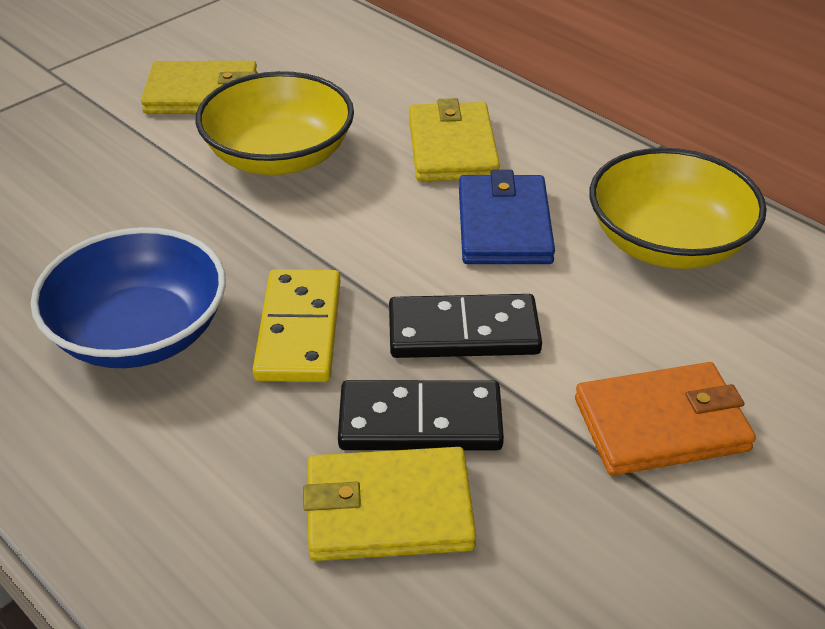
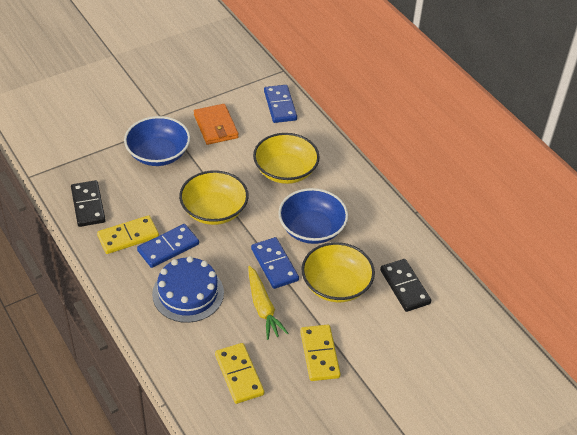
blue bowl: 1 -> 2
blue cake: 0 -> 1
blue domino: 0 -> 3
blue wallet: 1 -> 0
yellow bowl: 2 -> 3
yellow carrot: 0 -> 1
yellow domino: 1 -> 3
yellow wallet: 3 -> 0

